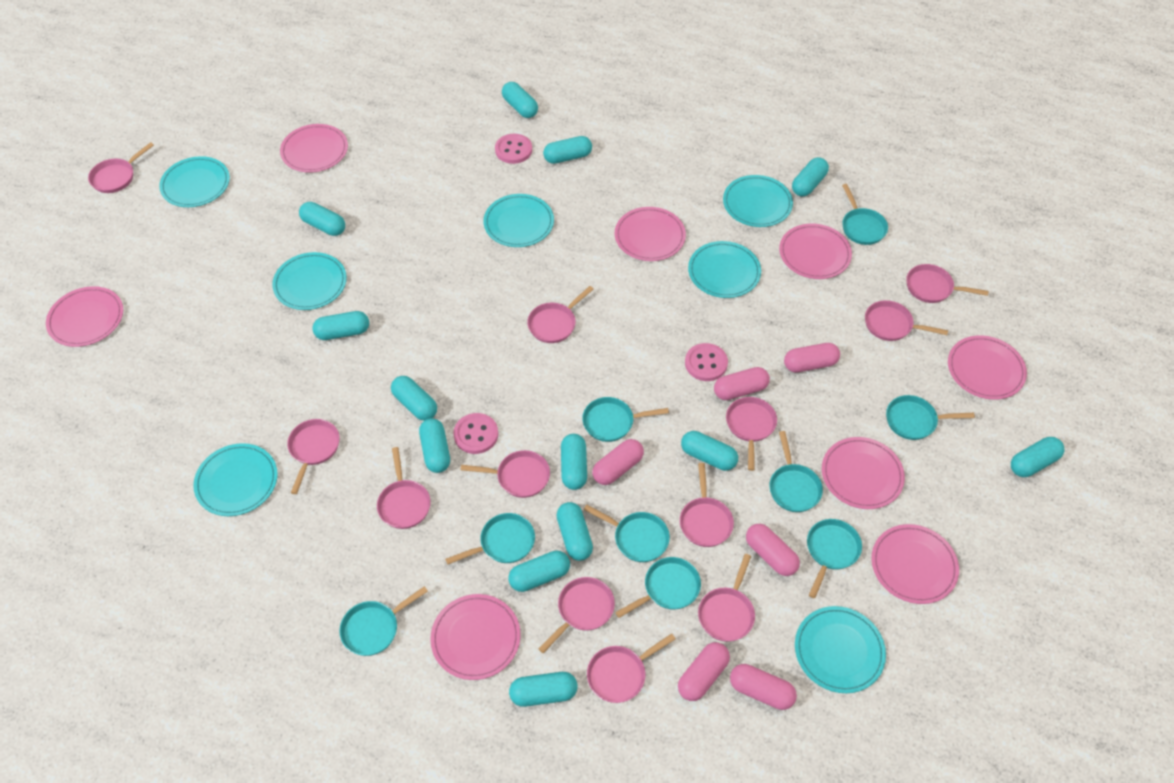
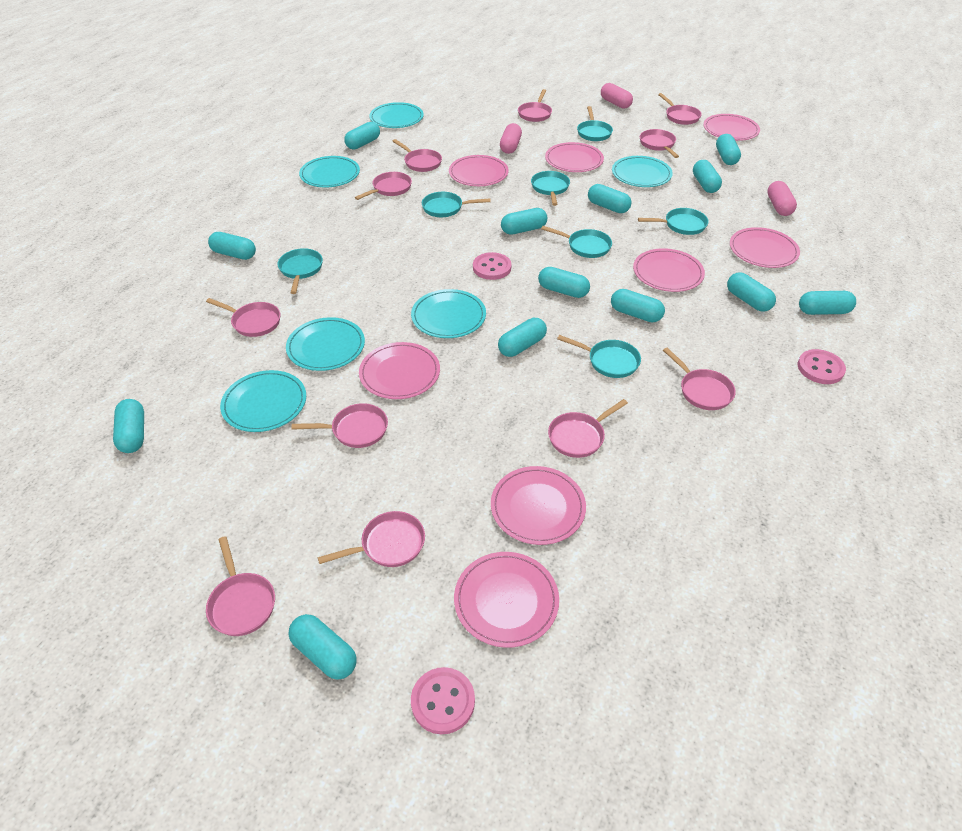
pink capsule: 6 -> 3
pink pan: 12 -> 11
turquoise pan: 9 -> 7
turquoise plate: 7 -> 6

